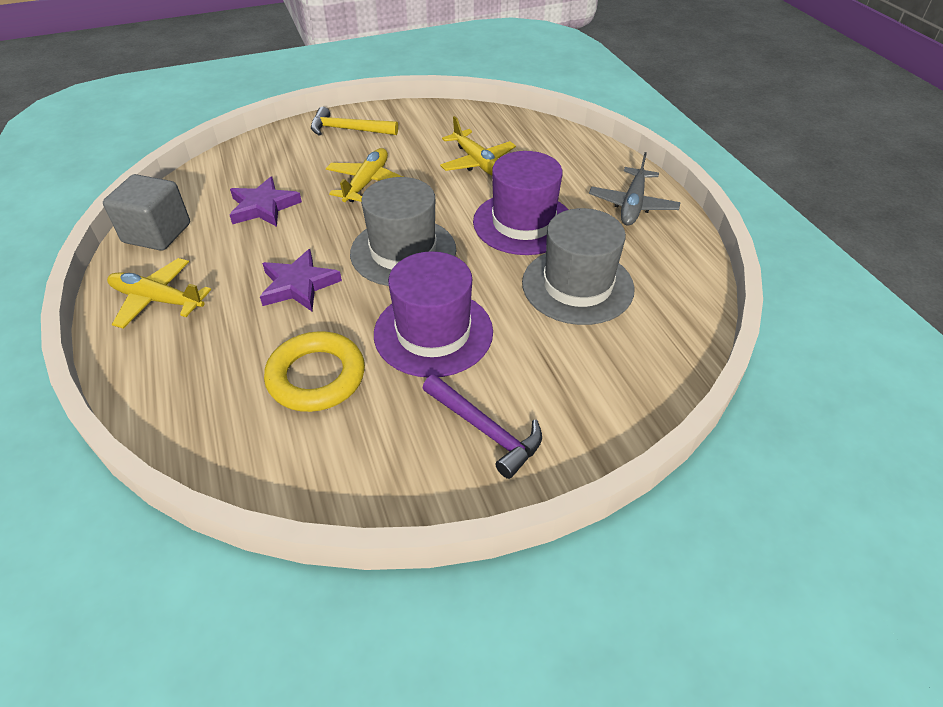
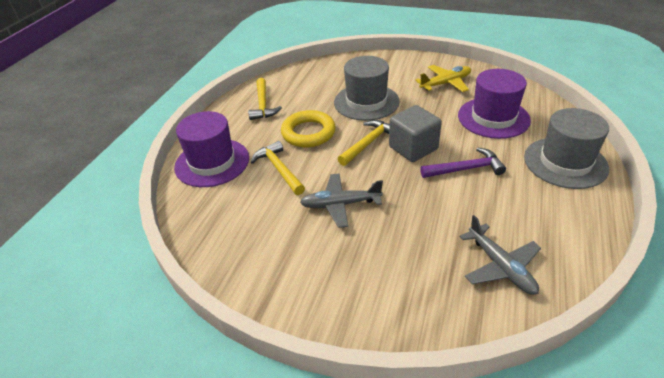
grey plane: 1 -> 2
purple star: 2 -> 0
yellow hammer: 1 -> 3
yellow plane: 3 -> 1

